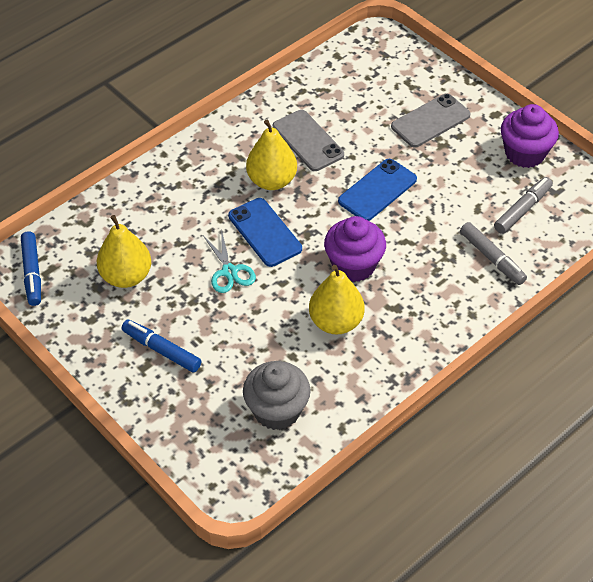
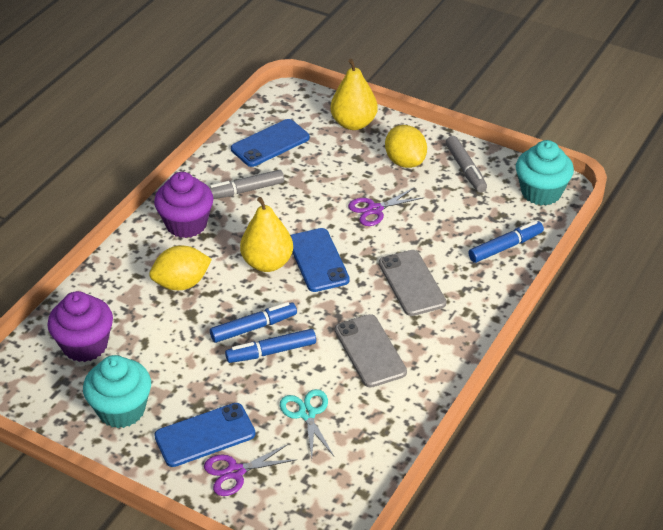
blue marker: 2 -> 3
blue phone: 2 -> 3
grey cupcake: 1 -> 0
purple scissors: 0 -> 2
turquoise cupcake: 0 -> 2
yellow lemon: 0 -> 2
yellow pear: 3 -> 2

